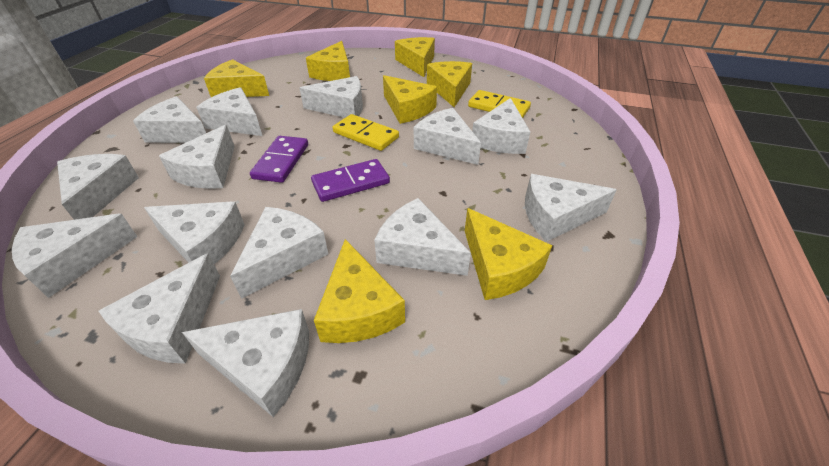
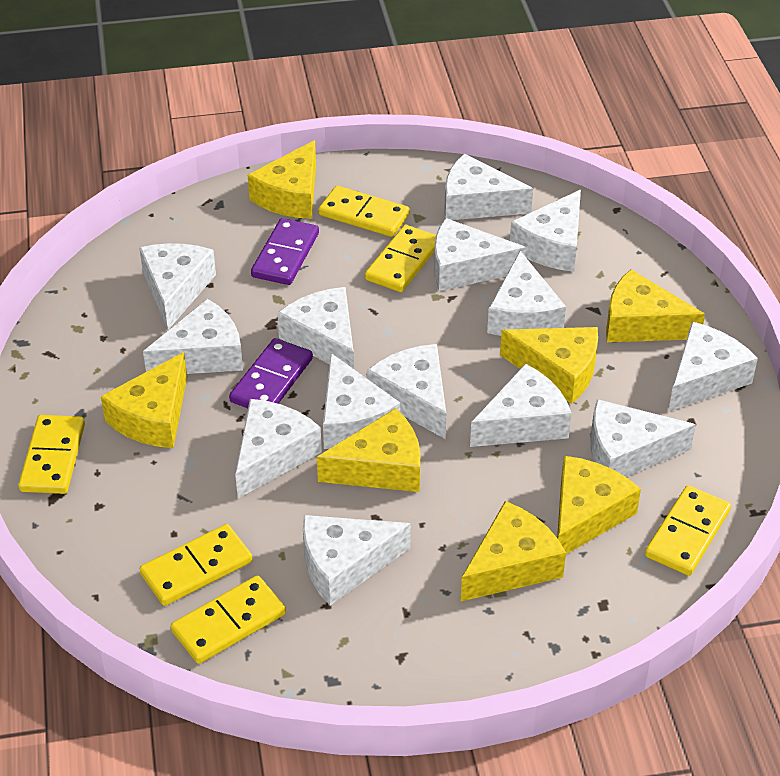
yellow domino: 2 -> 6

